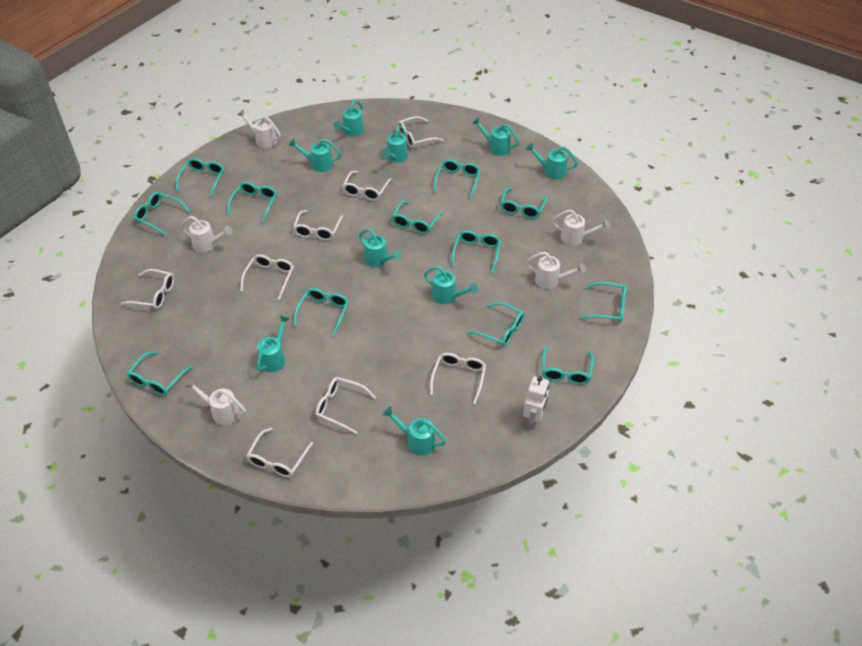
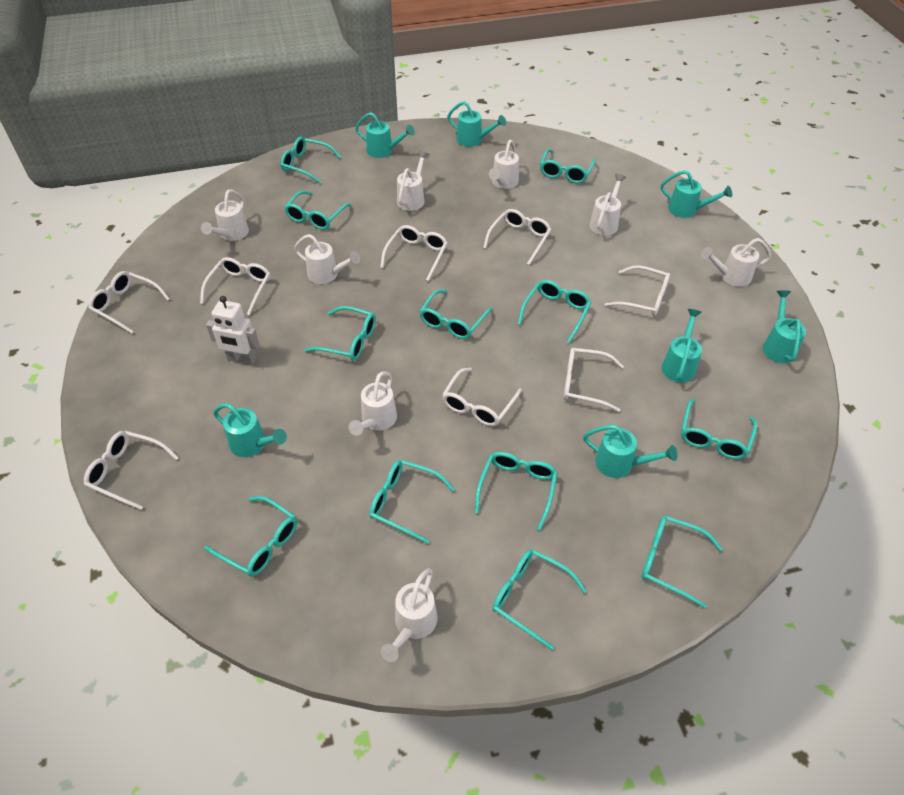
turquoise watering can: 9 -> 7
white watering can: 5 -> 8

